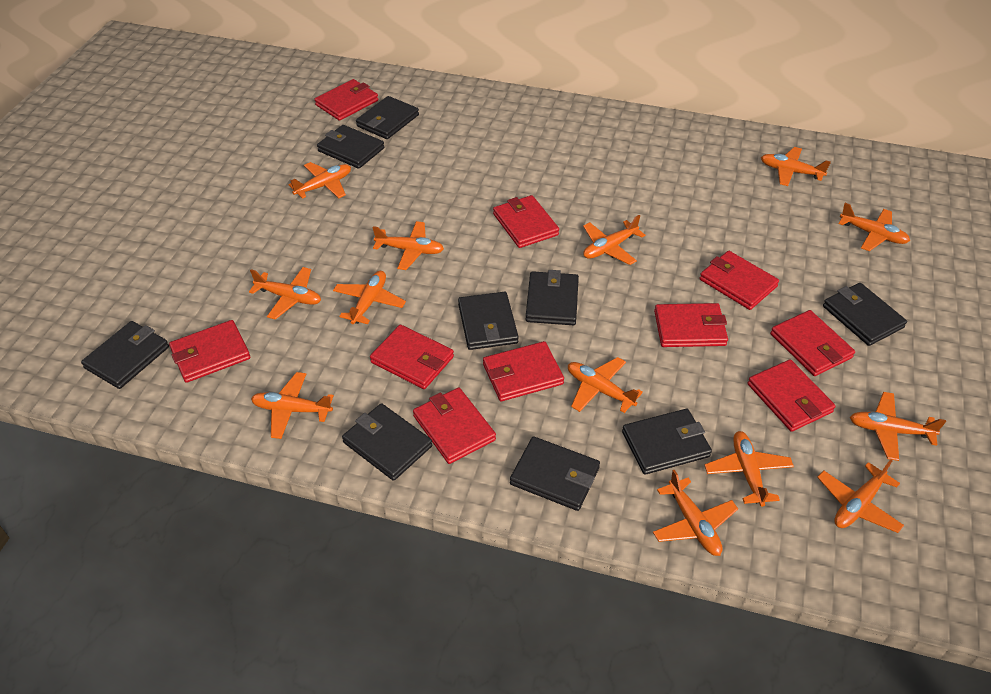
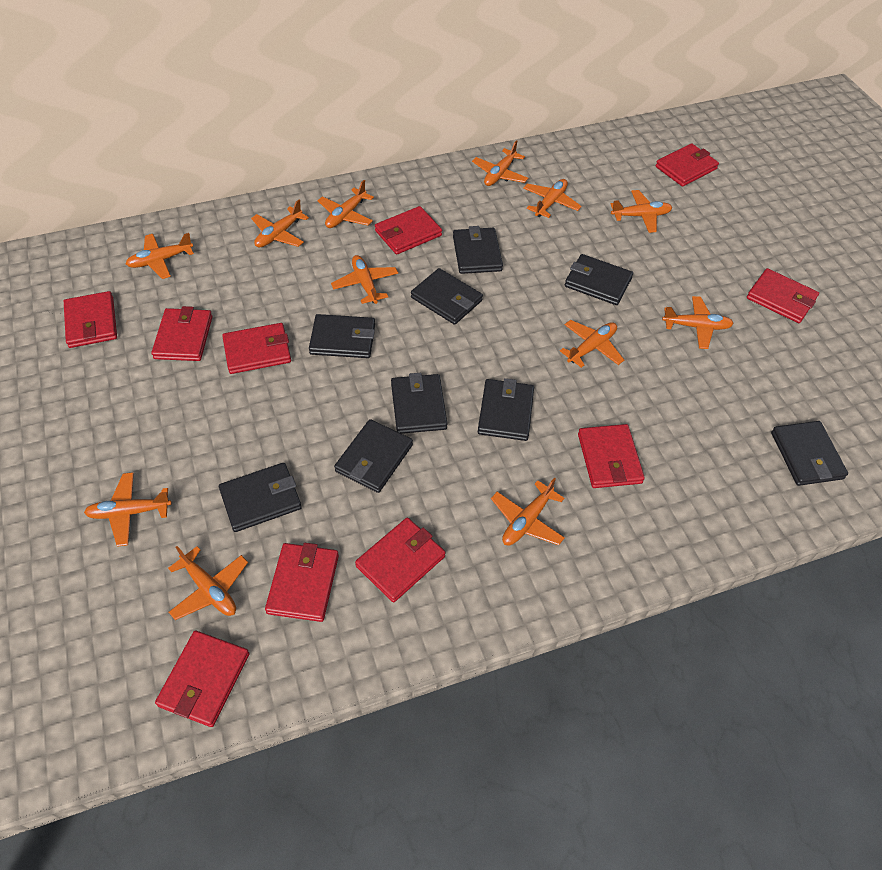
orange plane: 13 -> 12

